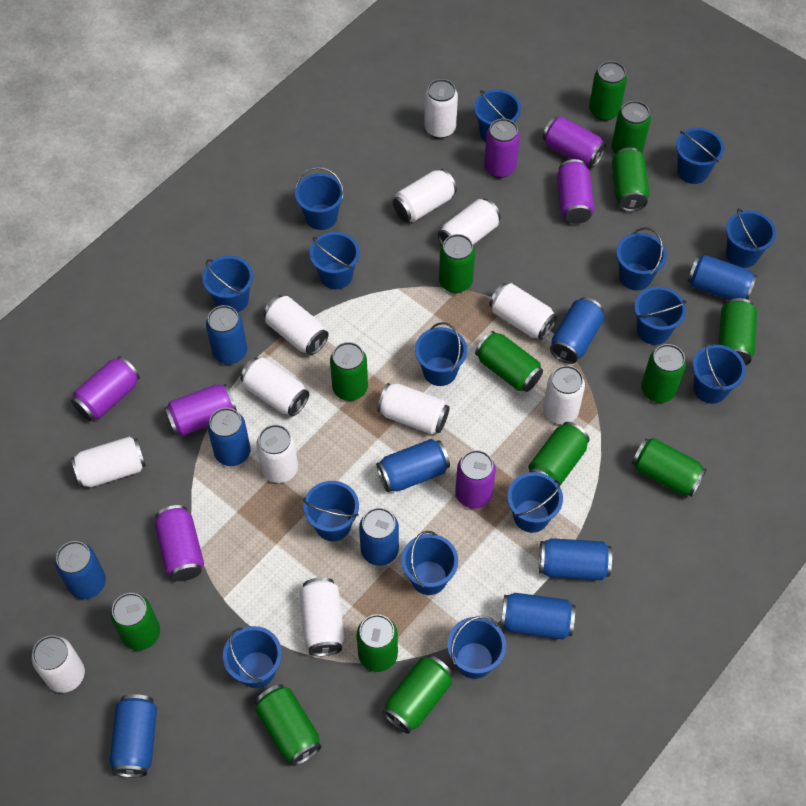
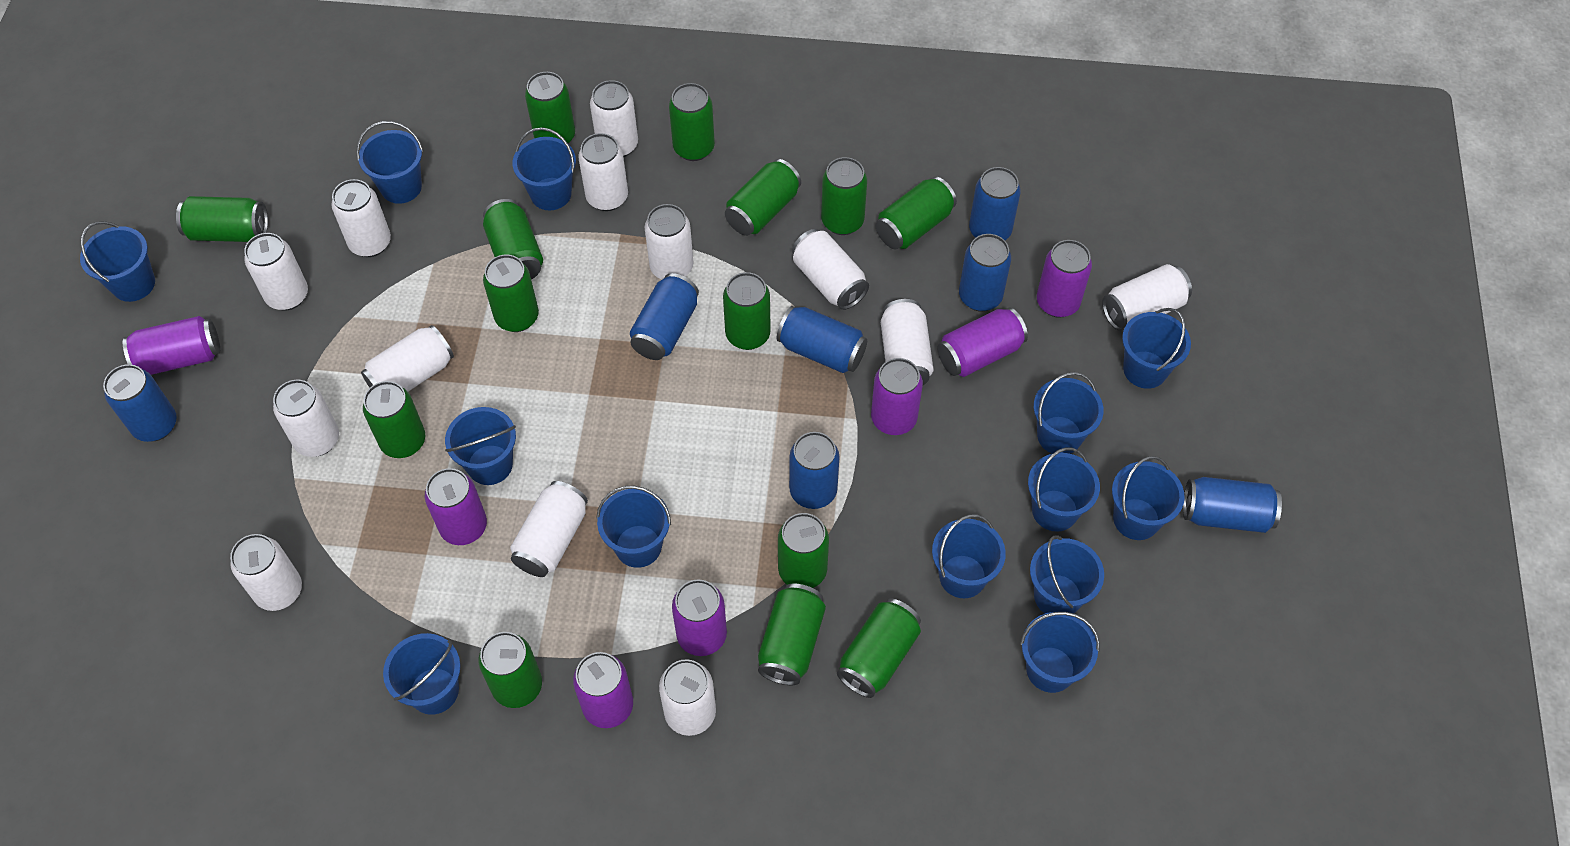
blue bucket: 15 -> 13
blue can: 10 -> 7
white can: 12 -> 13

